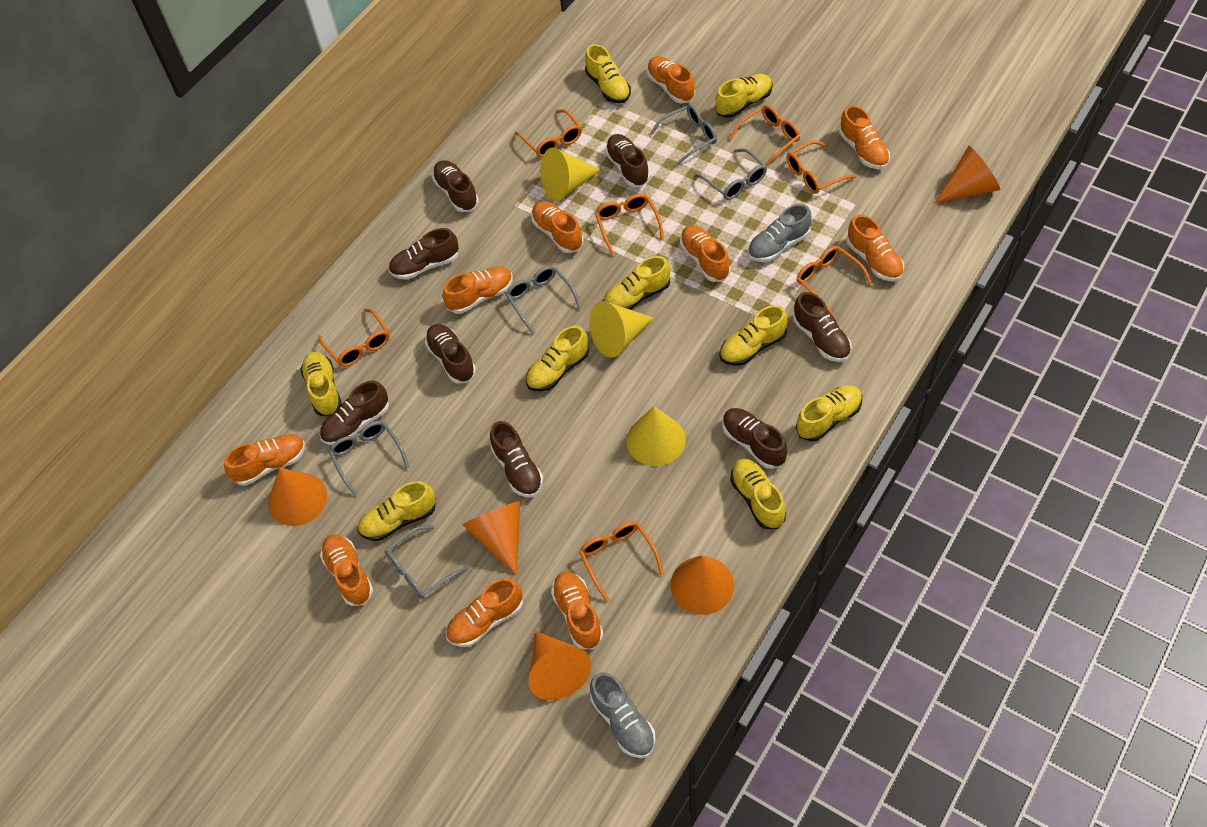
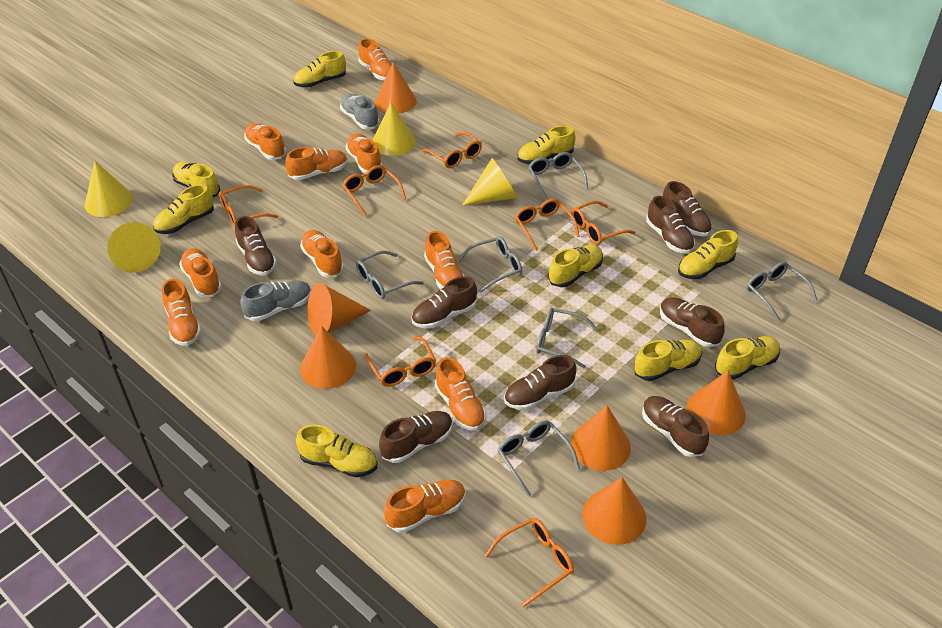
grey glasses: 5 -> 6
orange cone: 5 -> 6
yellow cone: 3 -> 4

